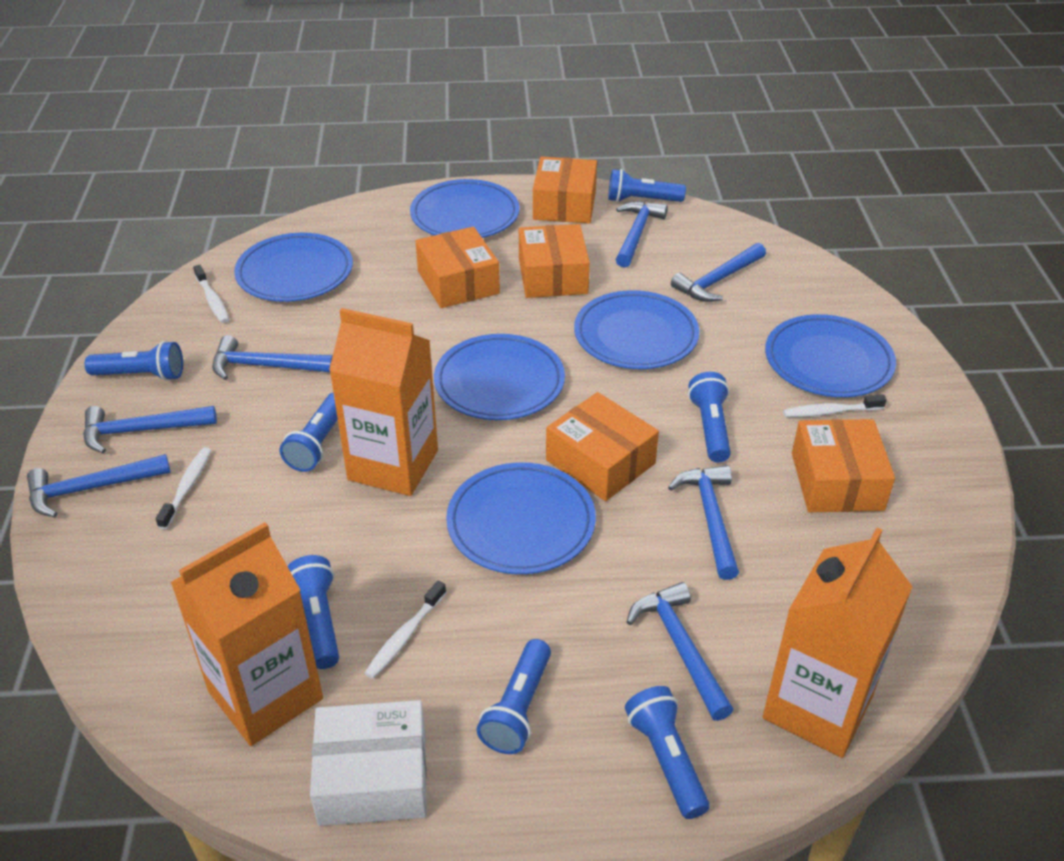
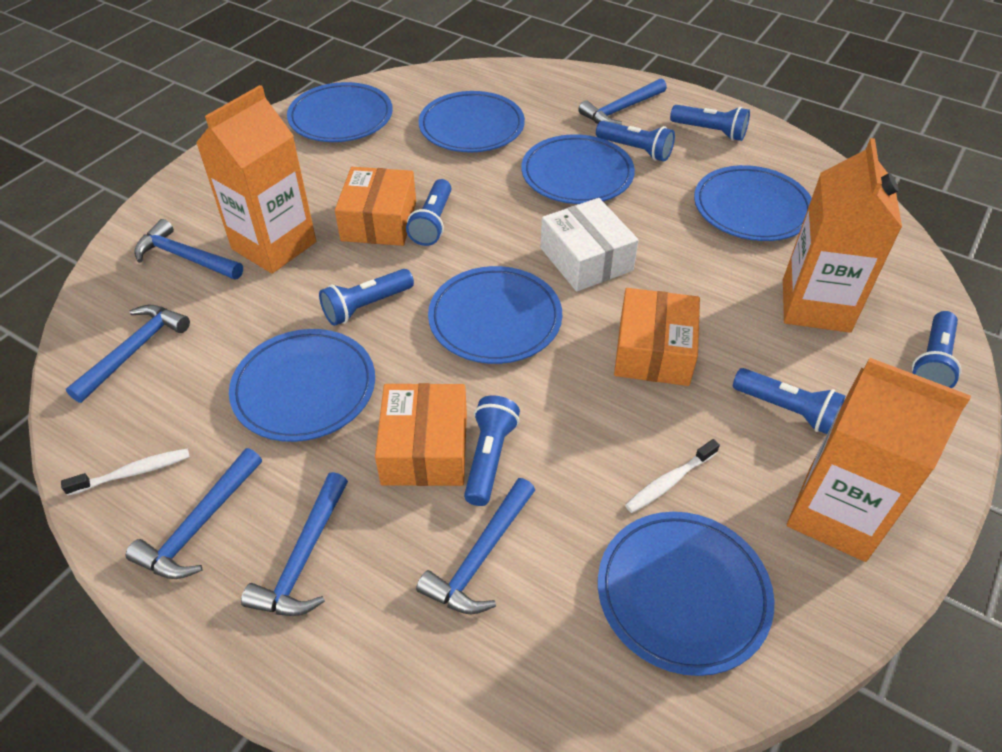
blue hammer: 7 -> 6
blue plate: 6 -> 7
orange box: 5 -> 3
white toothbrush: 4 -> 2

